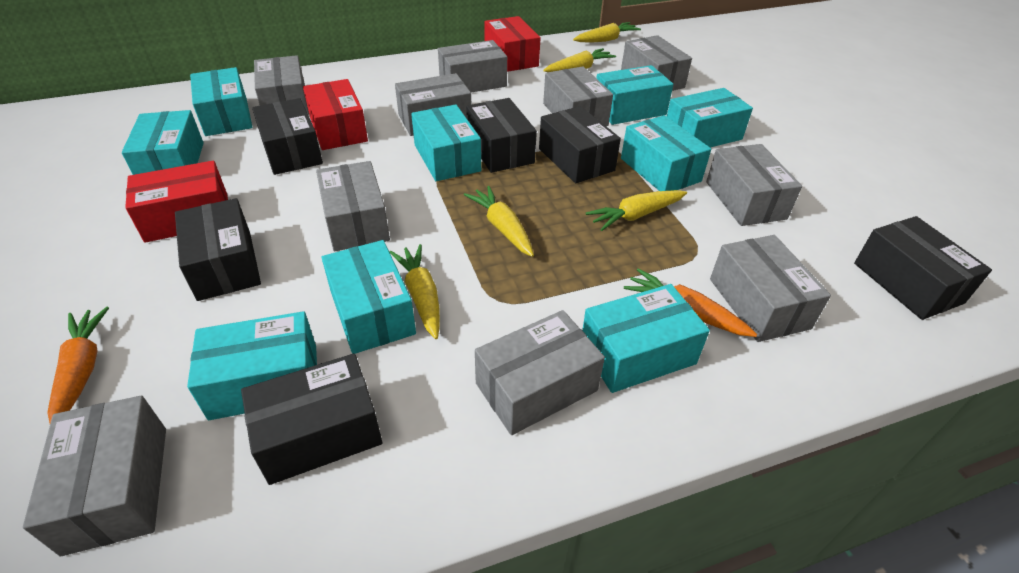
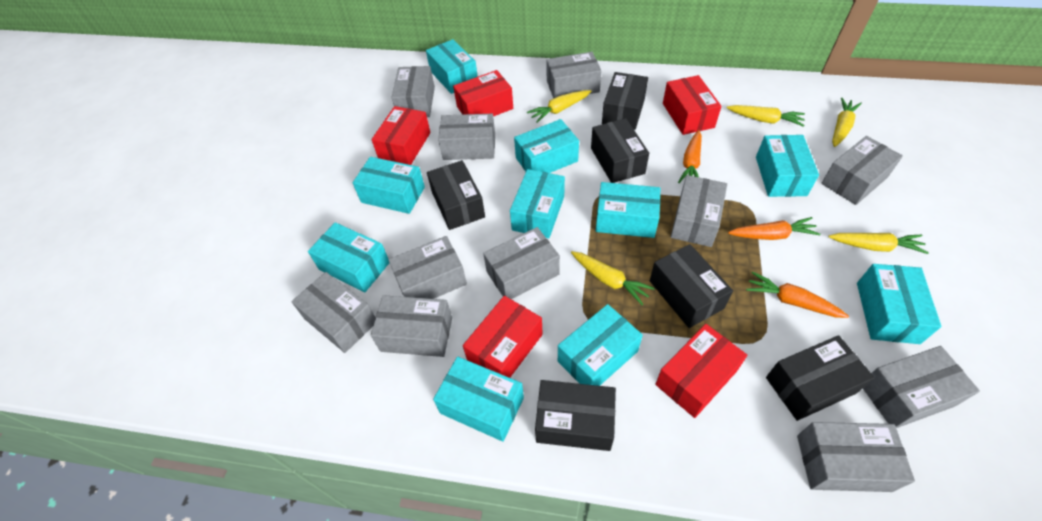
grey box: 10 -> 11
orange carrot: 2 -> 3
red box: 3 -> 5
turquoise box: 9 -> 10

